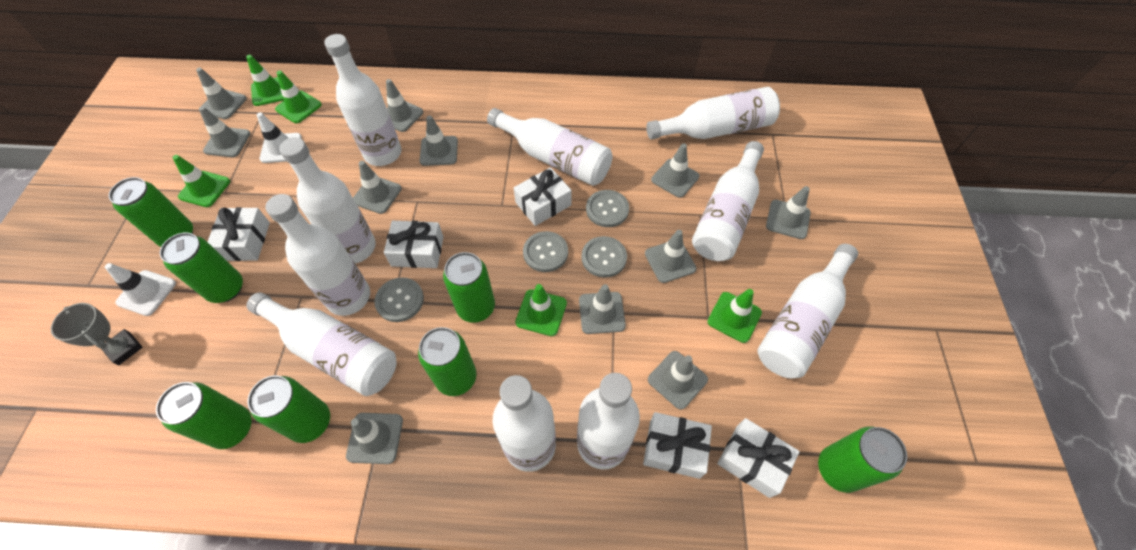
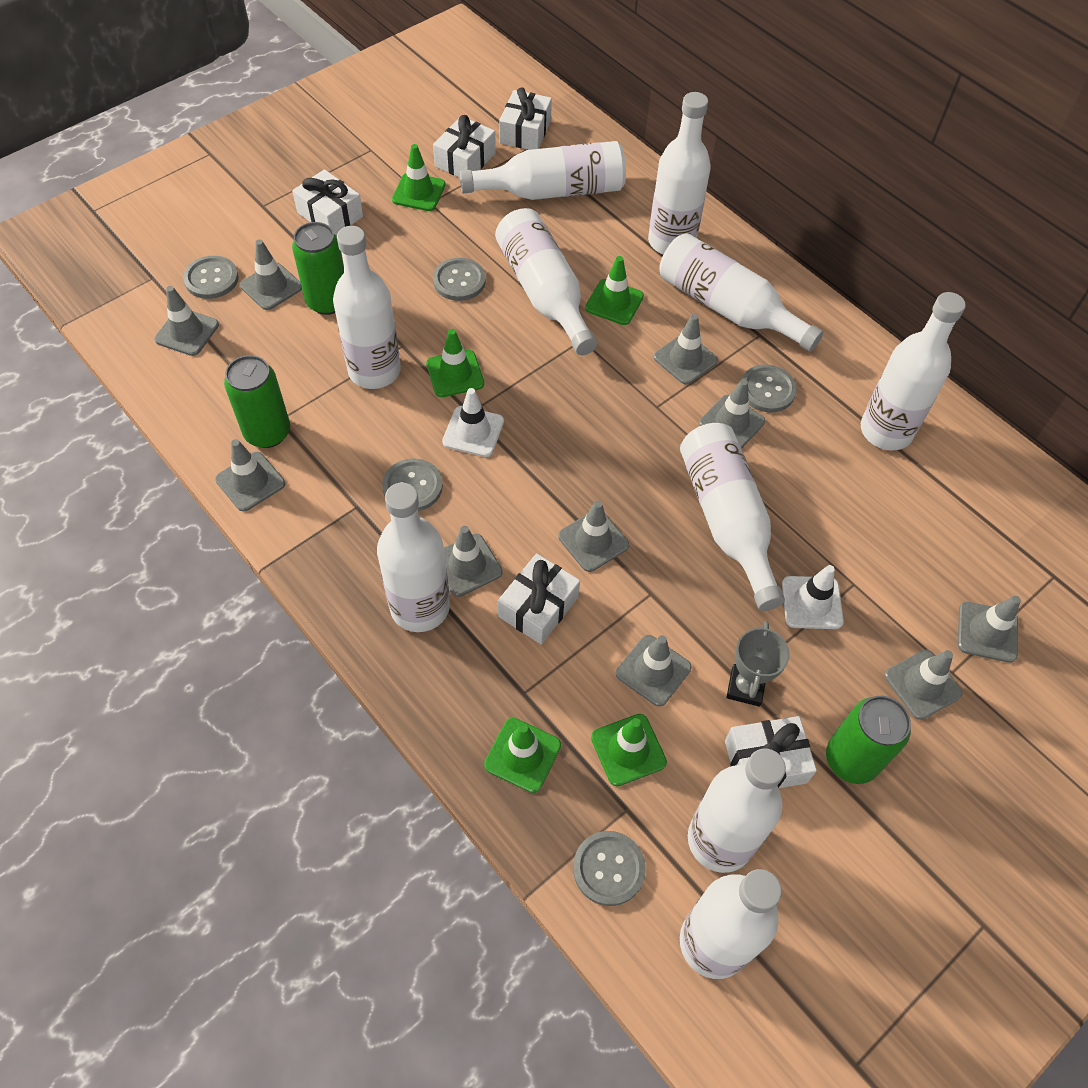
green can: 7 -> 3
grey button: 4 -> 5
grey traffic cone: 11 -> 10

